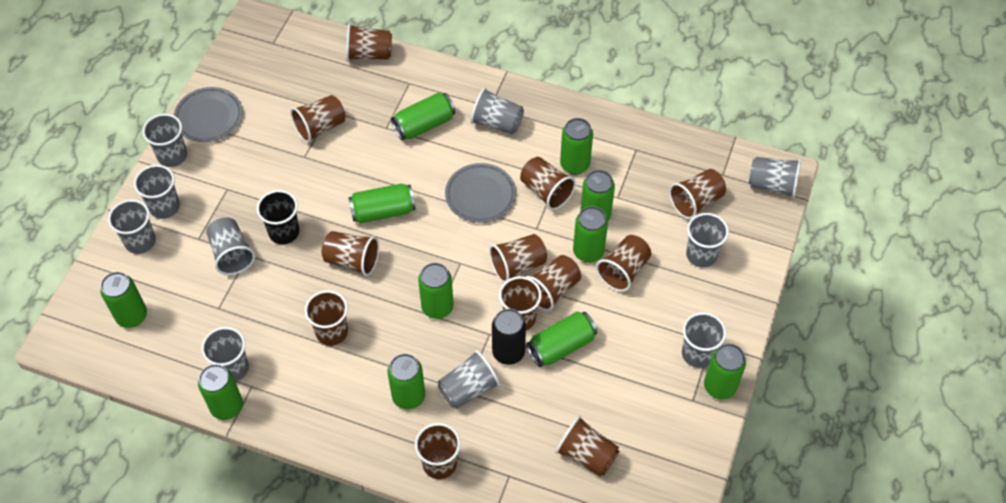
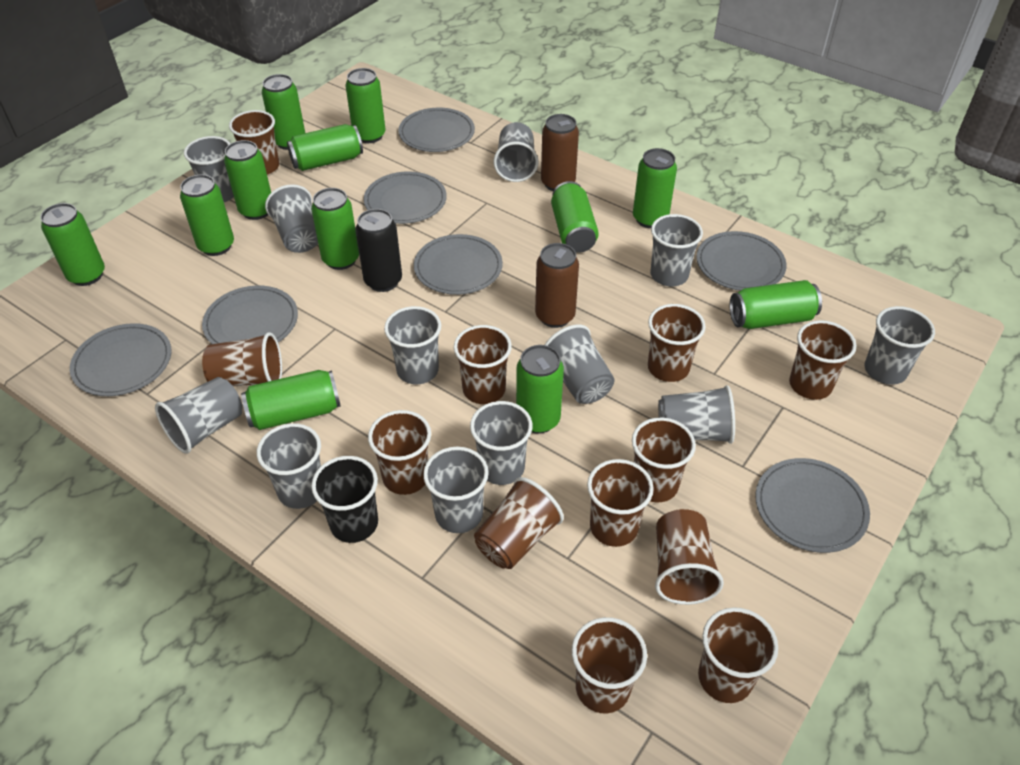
brown can: 0 -> 2
green can: 11 -> 12
grey cup: 10 -> 12
grey plate: 2 -> 7

